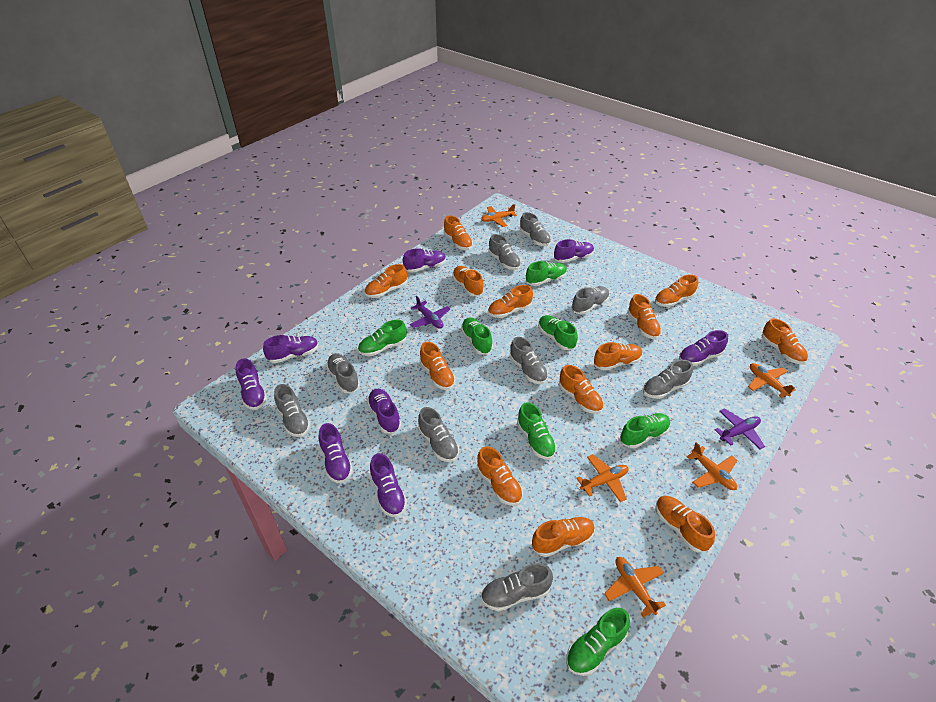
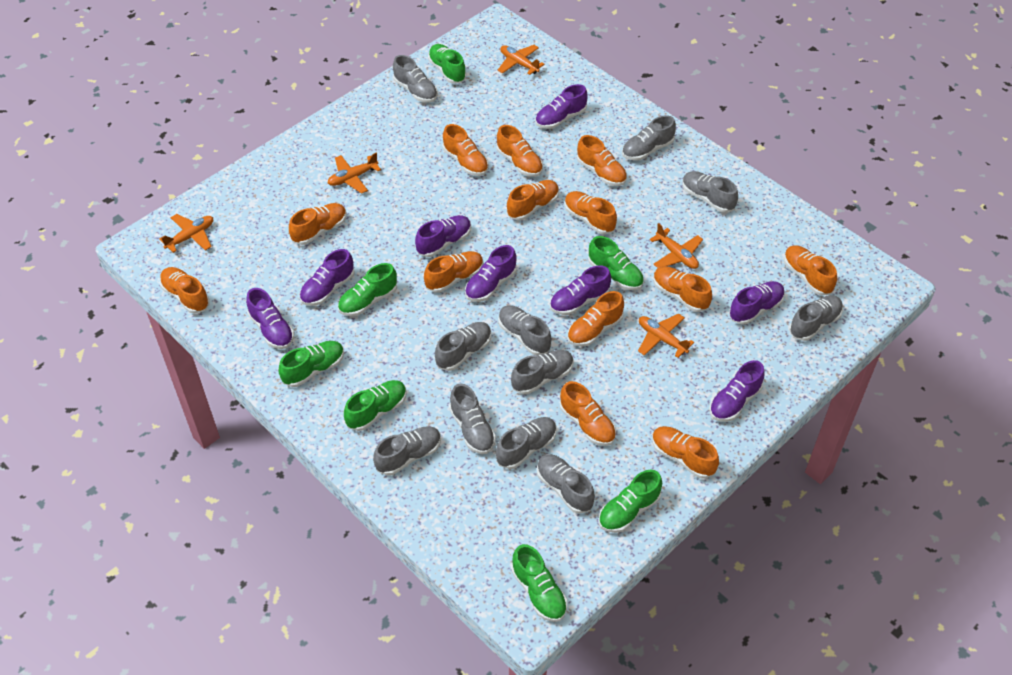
grey shoe: 9 -> 11
purple plane: 2 -> 0

